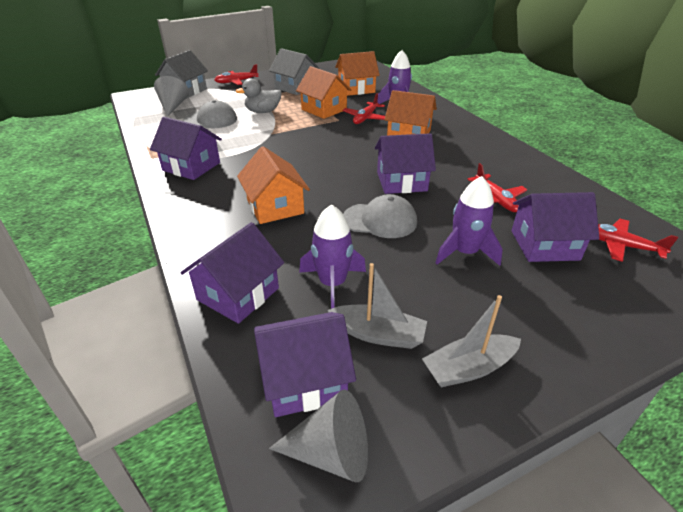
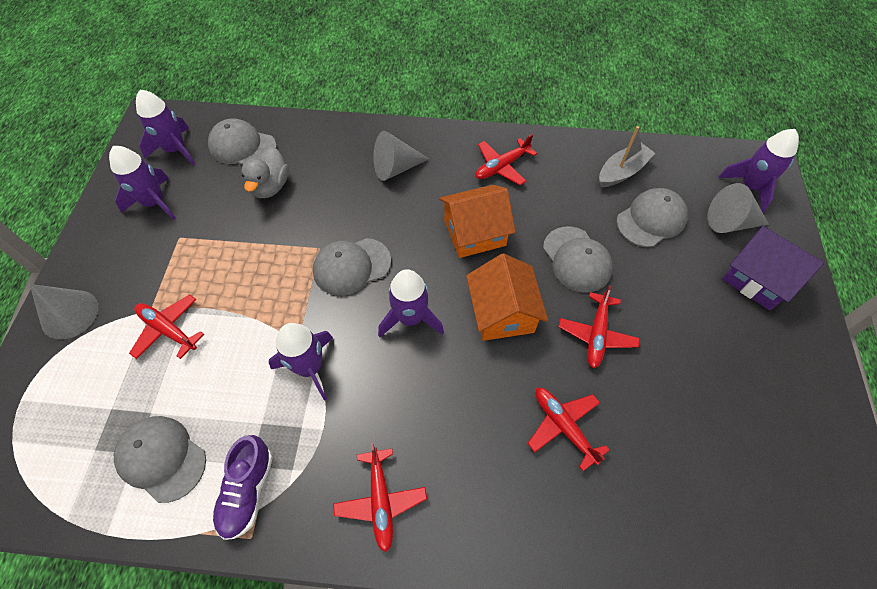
grey boat: 2 -> 1
grey cap: 2 -> 5
grey cone: 2 -> 3
grey house: 2 -> 0
orange house: 4 -> 2
purple house: 5 -> 1
purple rocket: 3 -> 5
purple shoe: 0 -> 1
red plane: 4 -> 5

